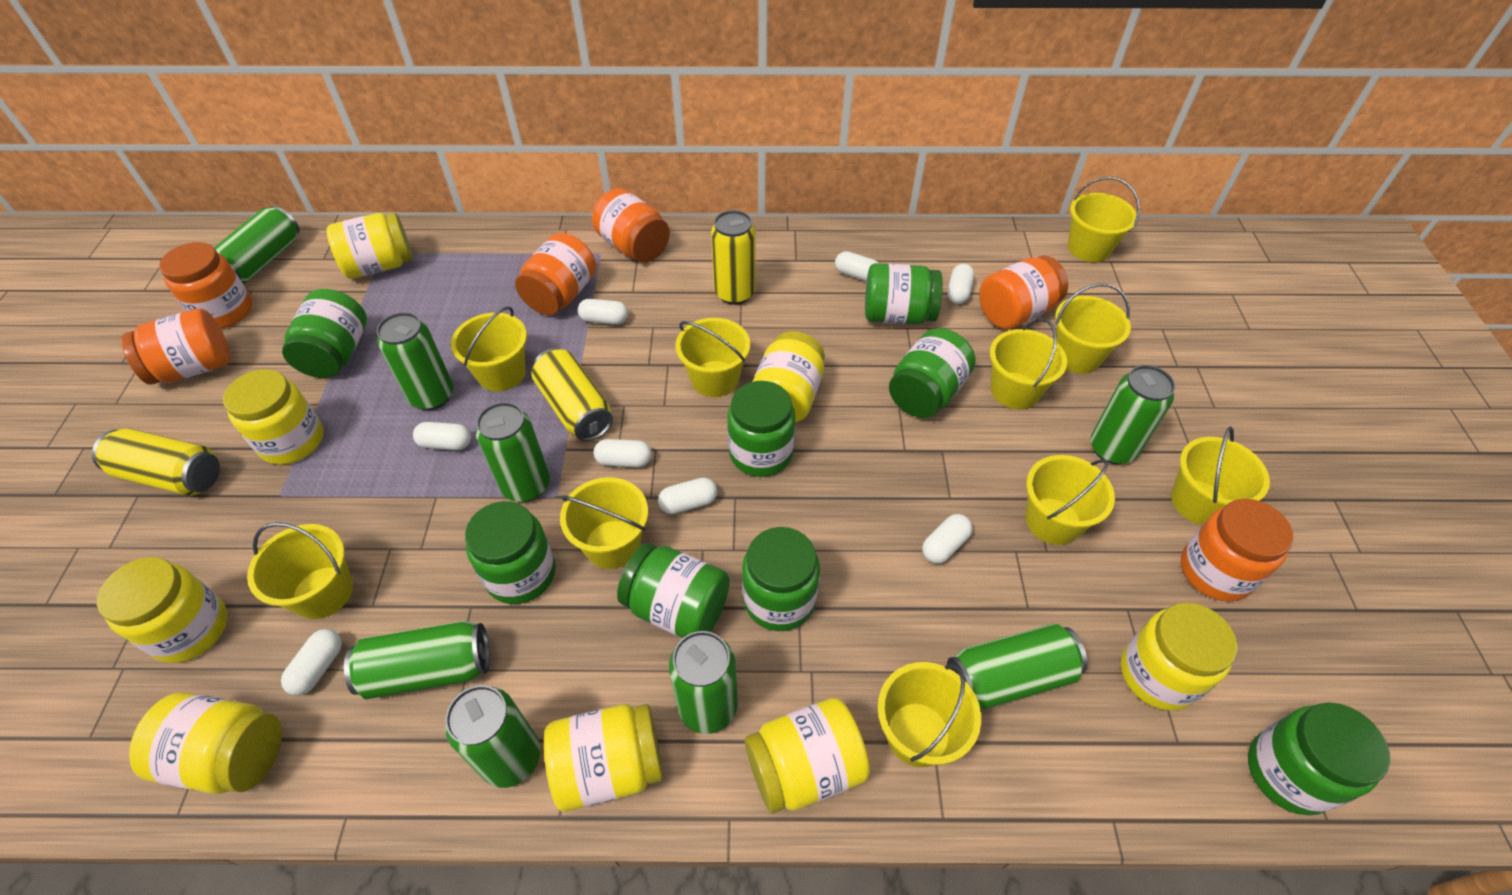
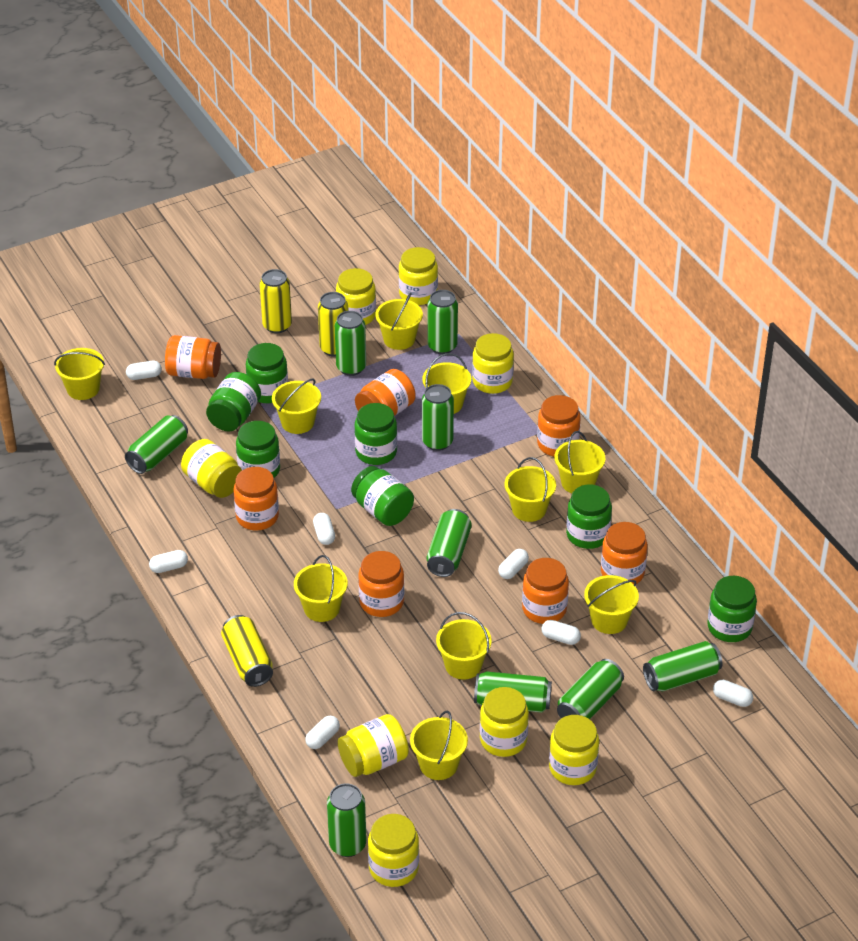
green can: 8 -> 9
green jar: 8 -> 7
orange jar: 6 -> 7
white capsule: 8 -> 7

